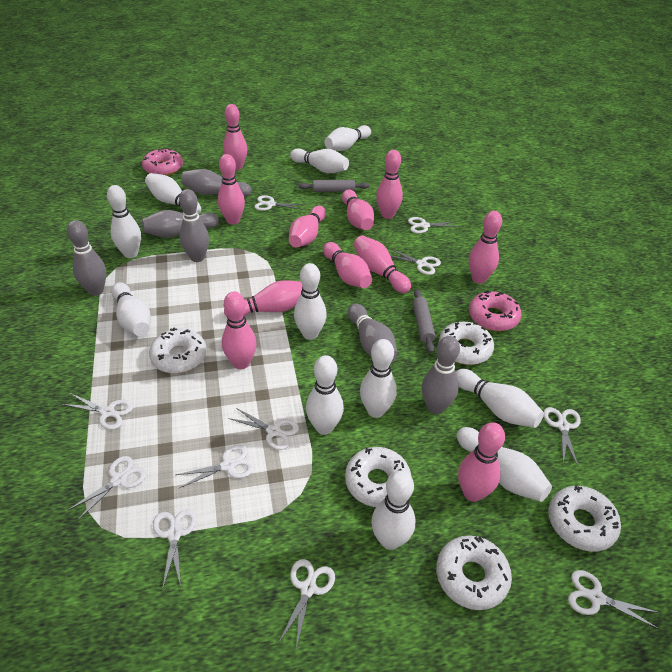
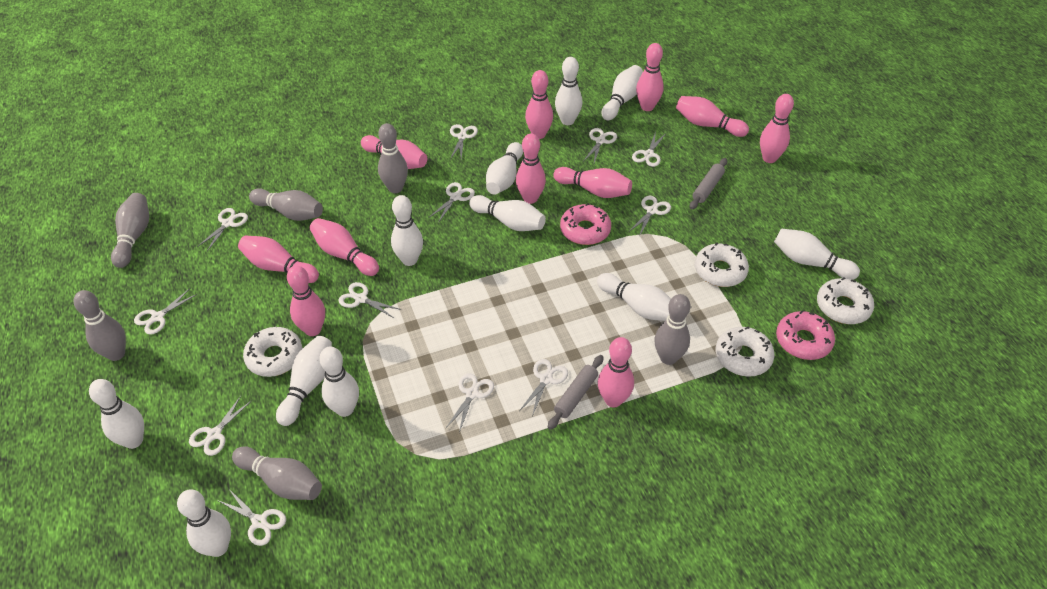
white donut: 5 -> 4
white scissors: 11 -> 12

